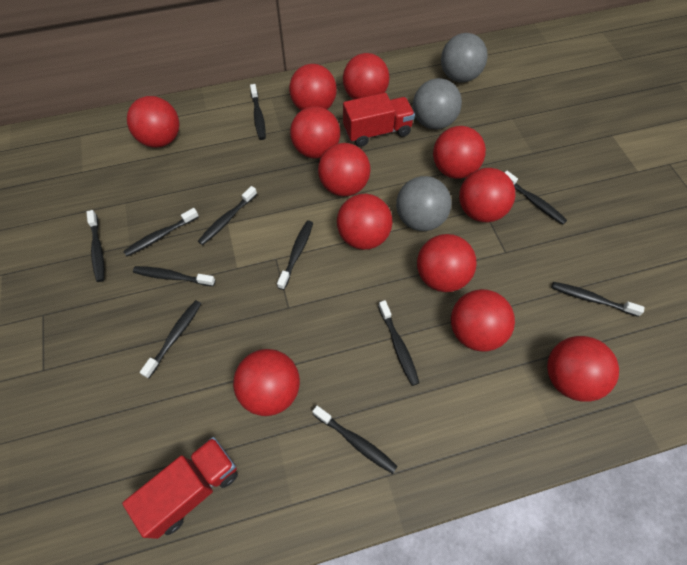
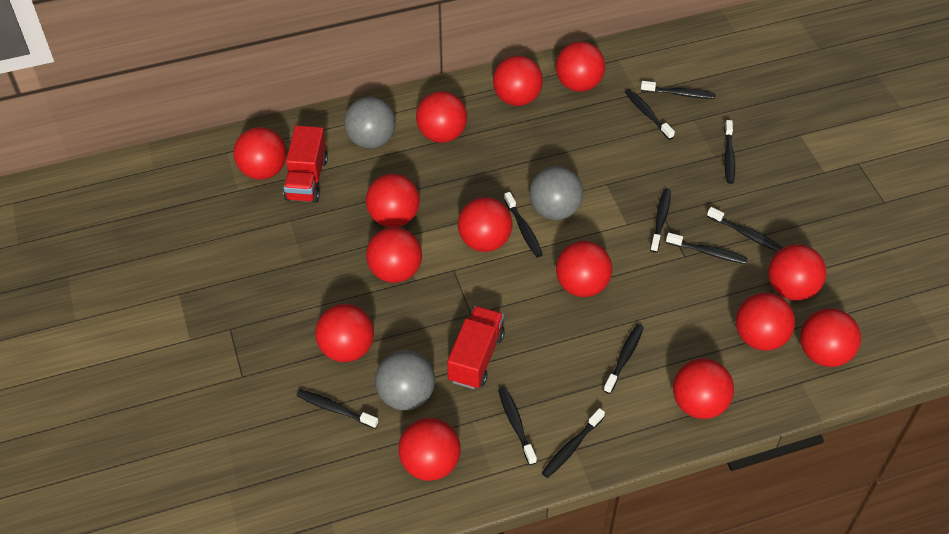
red ball: 12 -> 14

